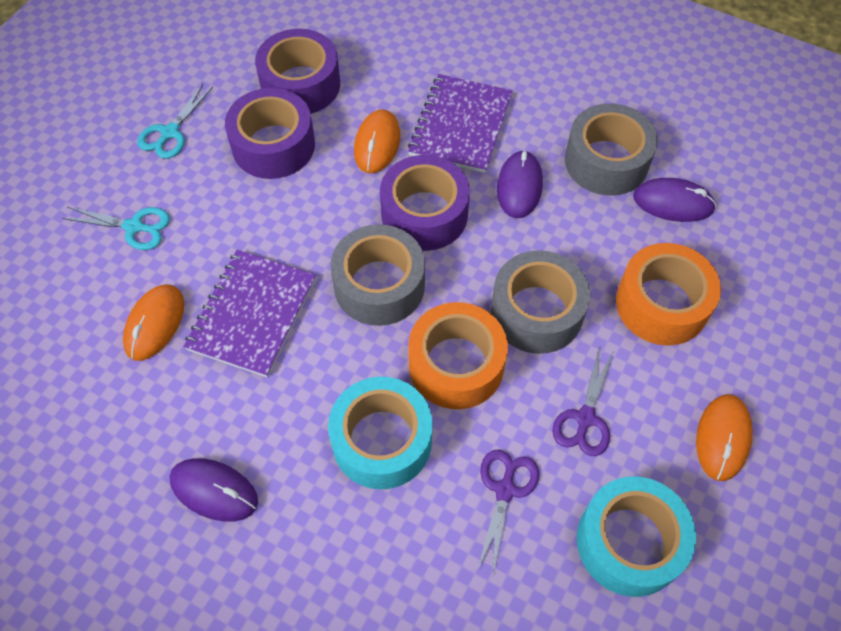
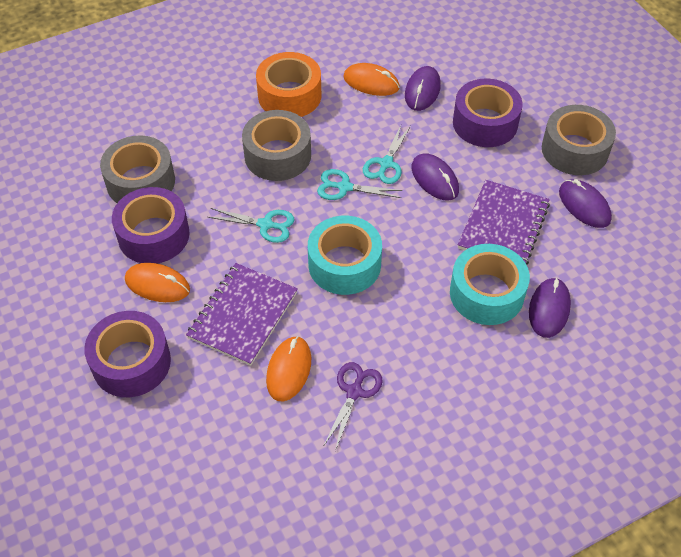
orange tape: 2 -> 1
purple mouse: 3 -> 4
purple scissors: 2 -> 1
turquoise scissors: 2 -> 3

